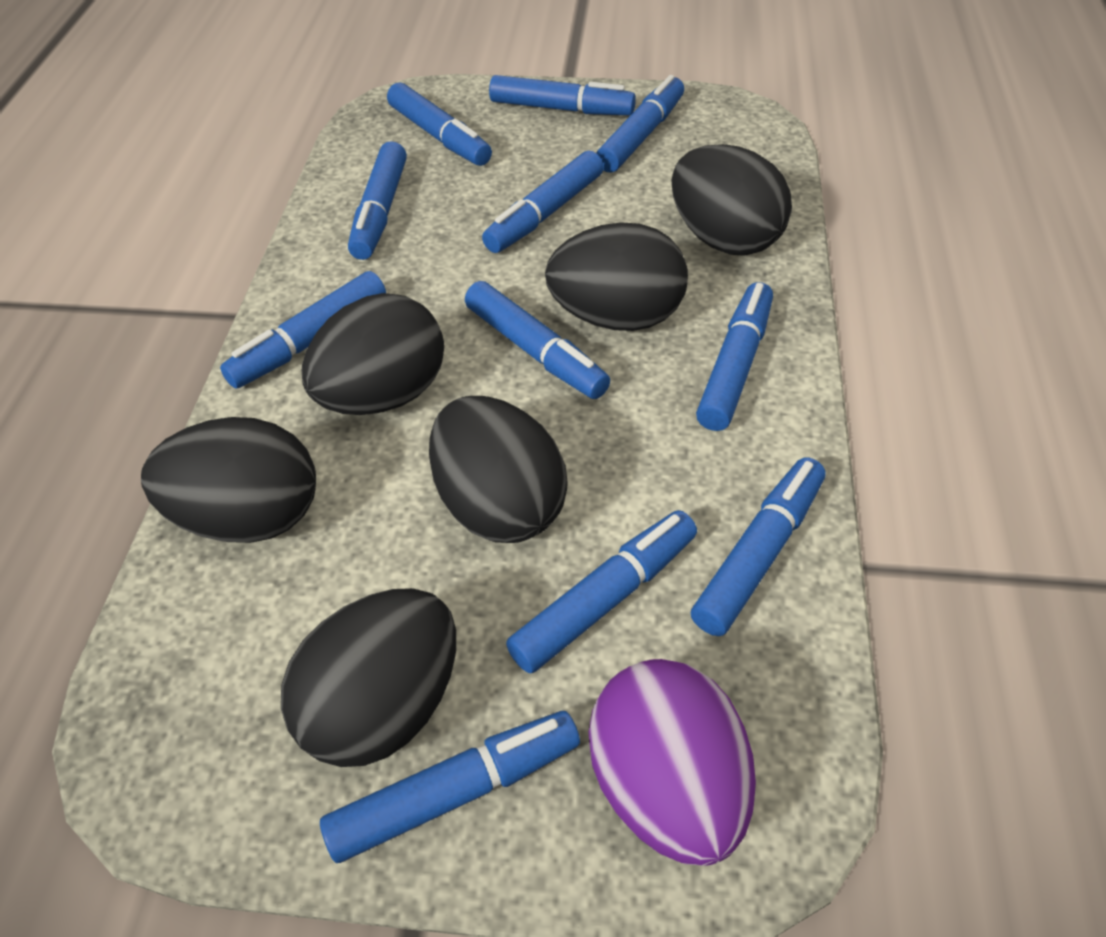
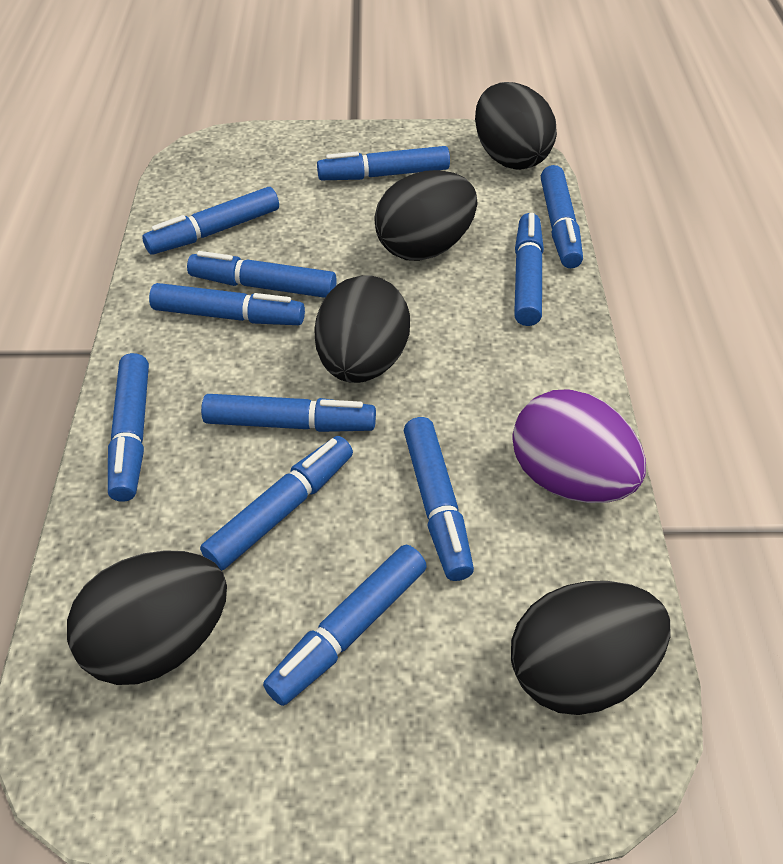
black egg: 6 -> 5

